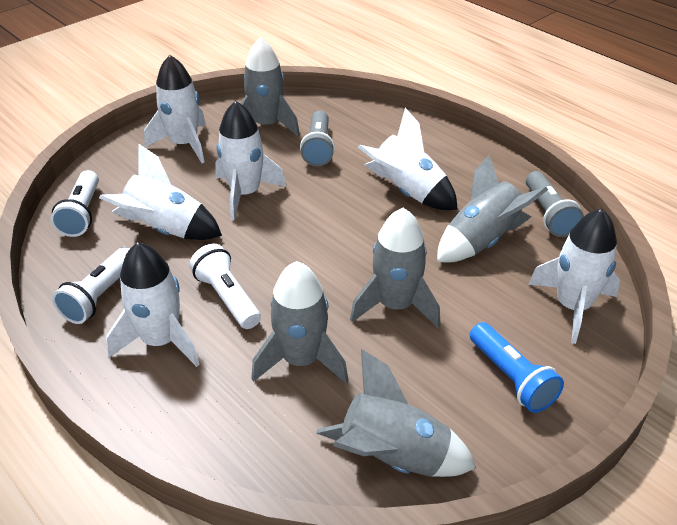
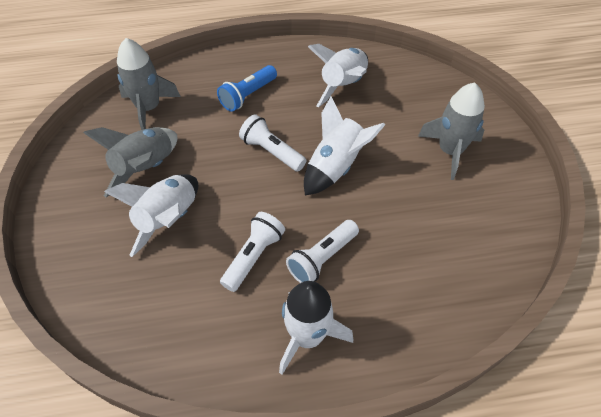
grey flashlight: 2 -> 0
grey rocket: 5 -> 3
white rocket: 6 -> 4

